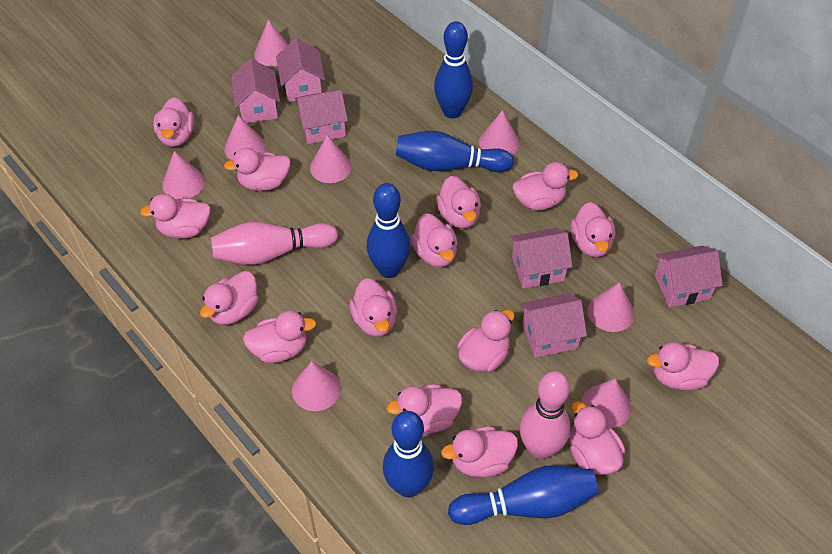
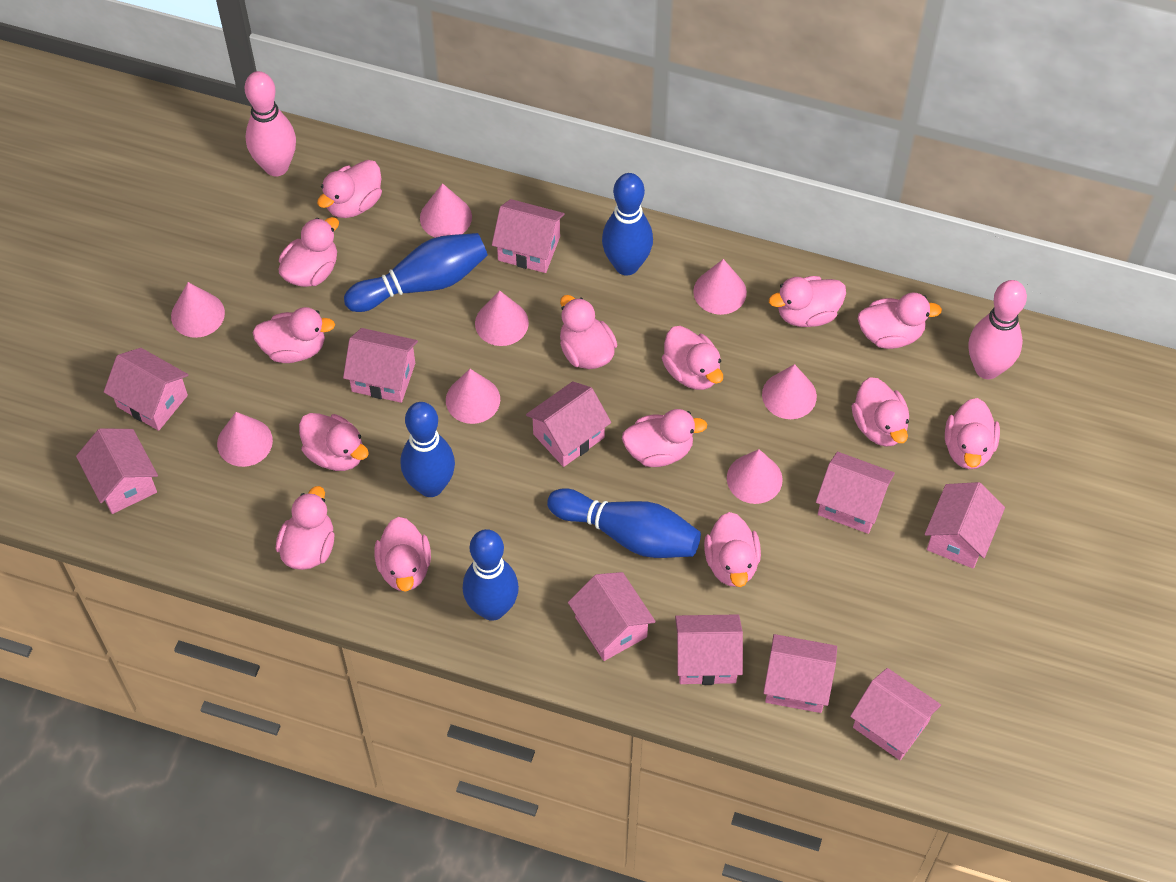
pink duck: 15 -> 14
pink house: 6 -> 11

